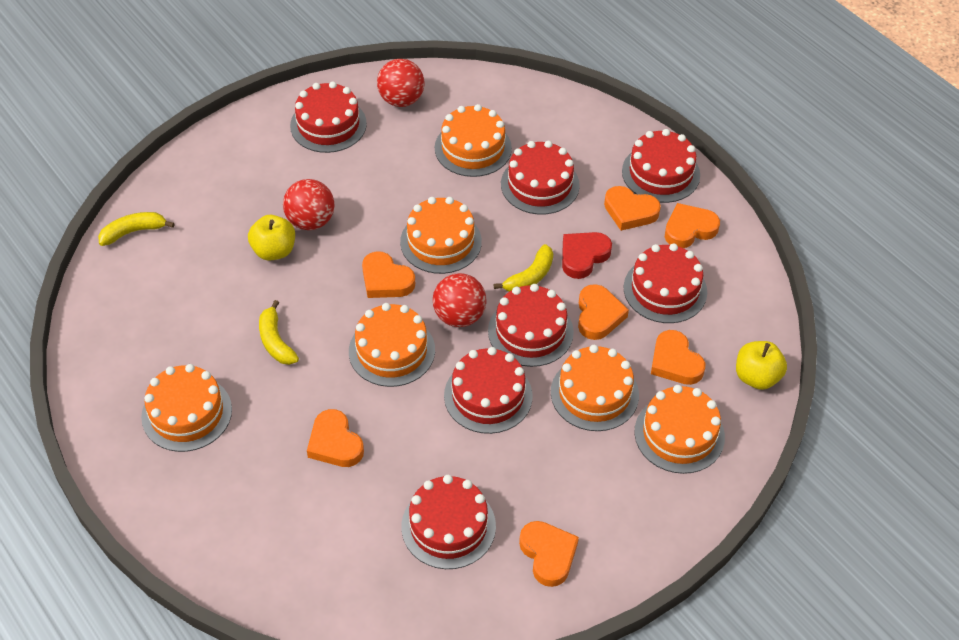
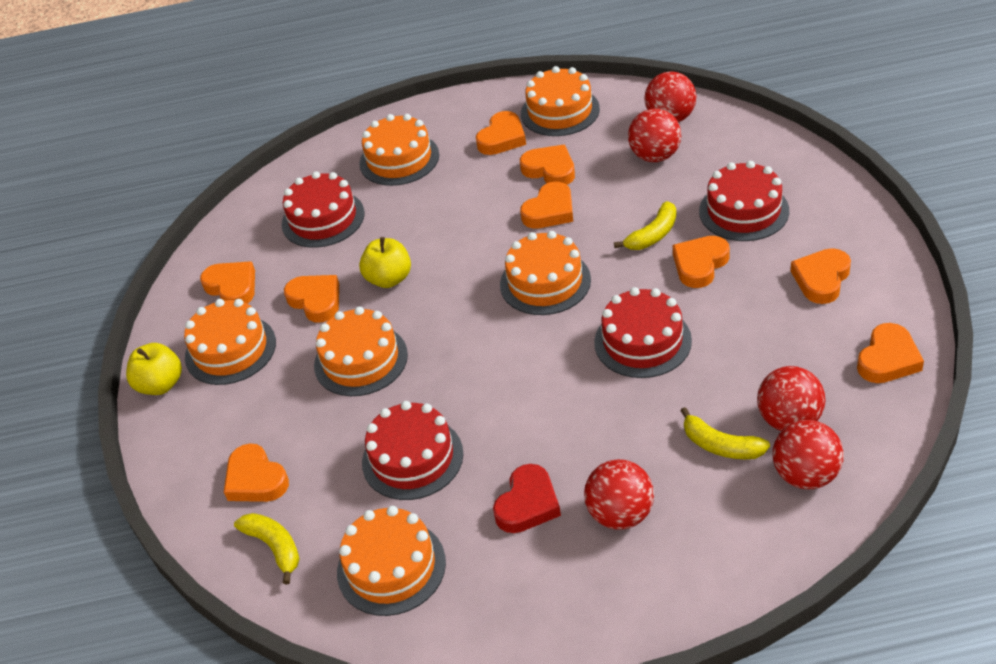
orange heart: 7 -> 9
red ball: 3 -> 5
red cake: 7 -> 4

